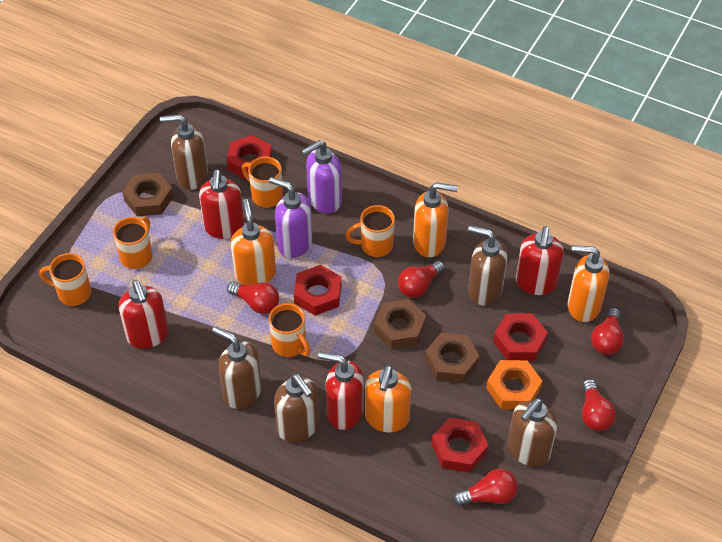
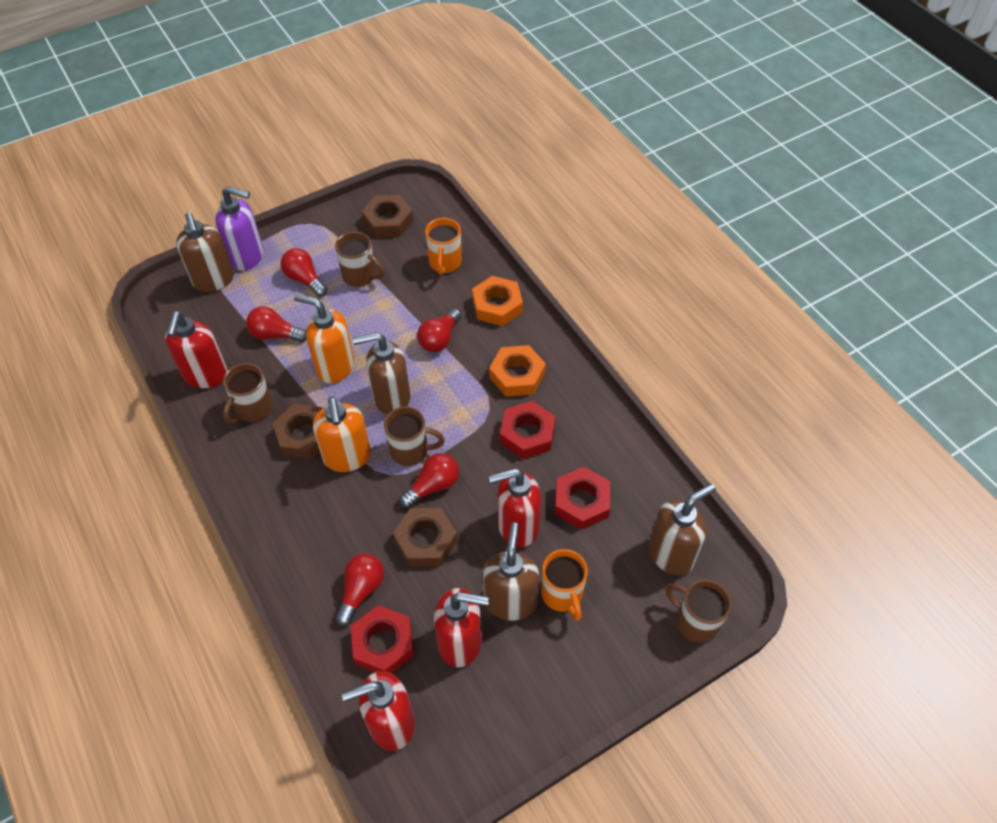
brown mug: 0 -> 4
brown soap dispenser: 5 -> 4
orange mug: 5 -> 2
orange nut: 1 -> 2
orange soap dispenser: 4 -> 2
purple soap dispenser: 2 -> 1
red nut: 4 -> 3

